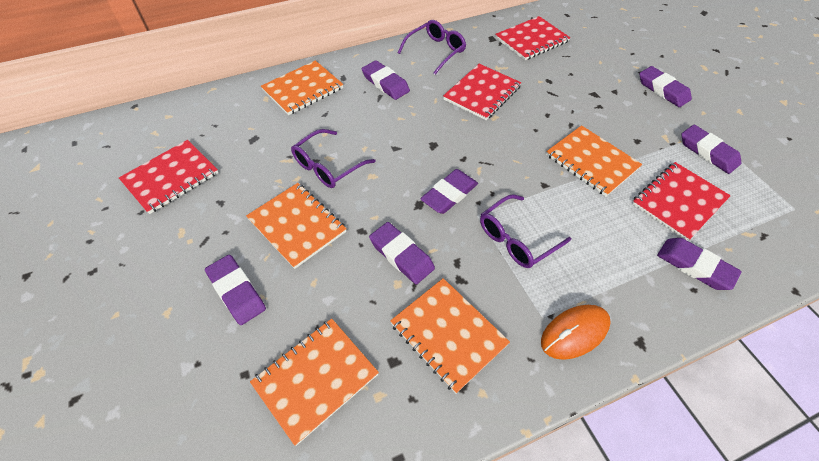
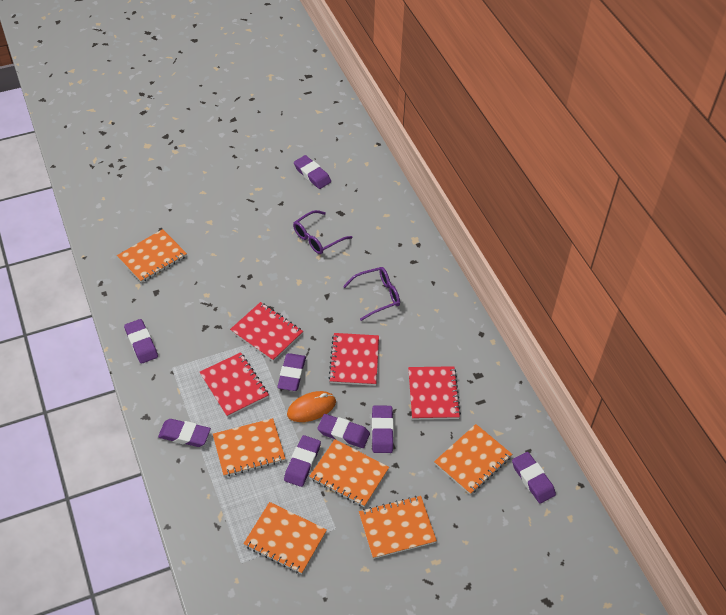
orange notebook: 5 -> 6
purple eraser: 7 -> 8
purple glasses: 3 -> 2

